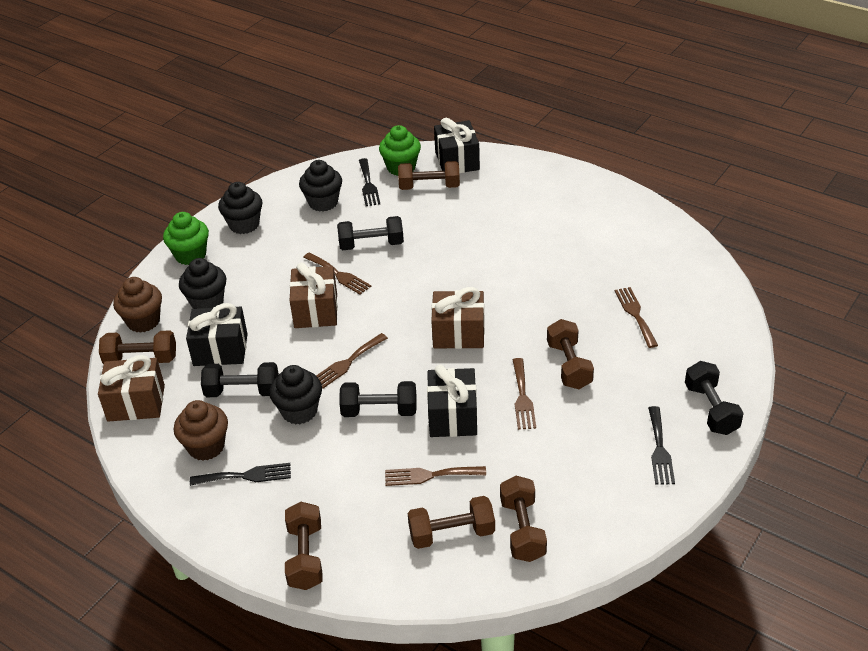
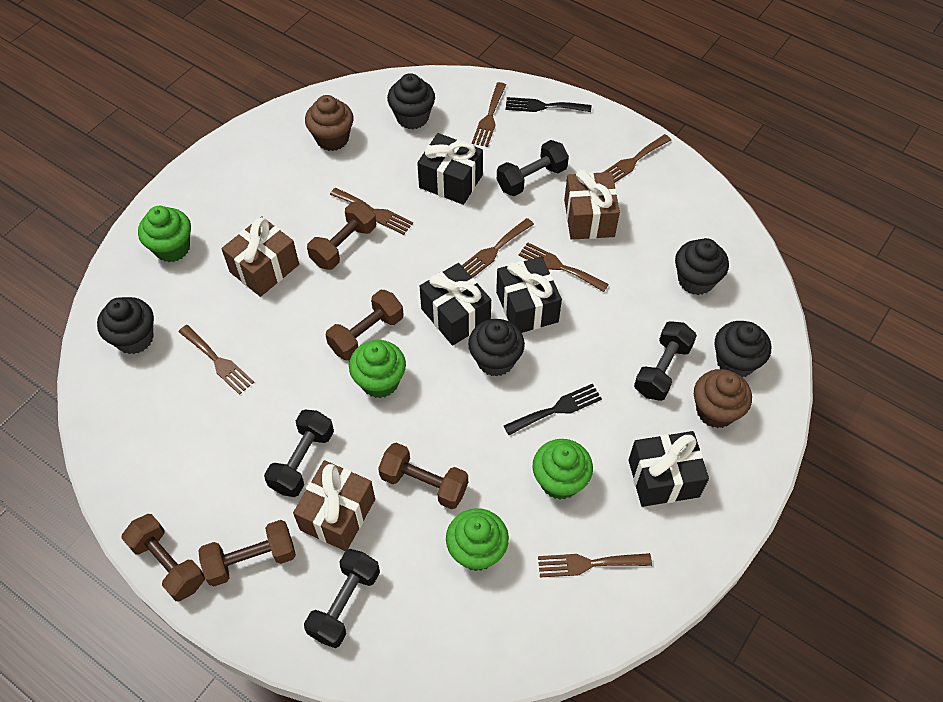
black cupcake: 4 -> 5
black fork: 3 -> 2
black gift: 3 -> 4
brown dumbbell: 6 -> 5
brown fork: 5 -> 7
green cupcake: 2 -> 4

